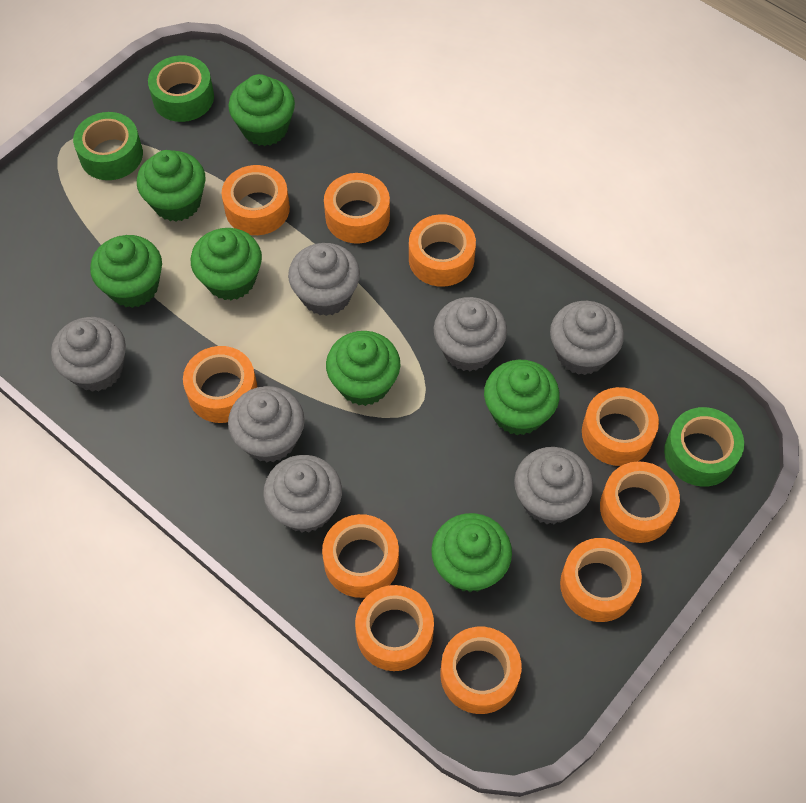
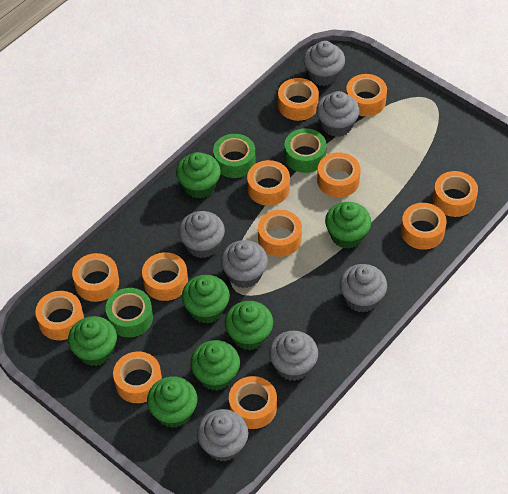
orange tape: 10 -> 12

